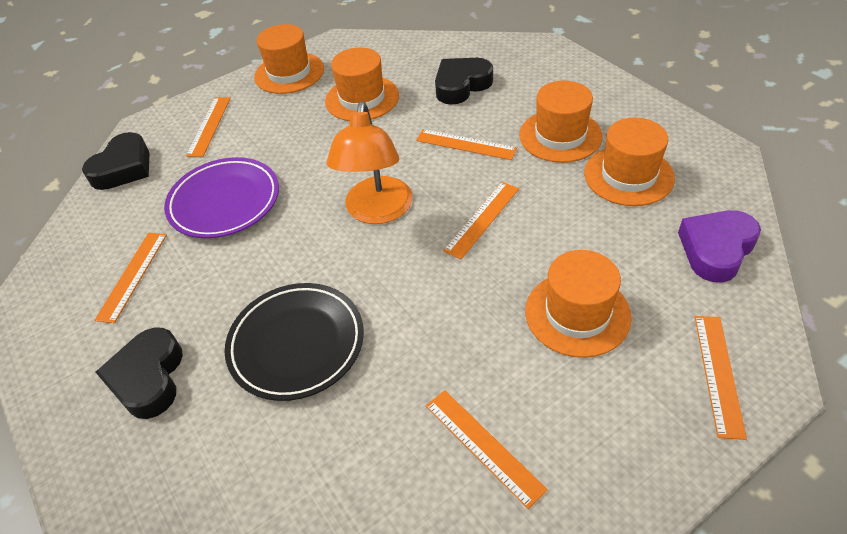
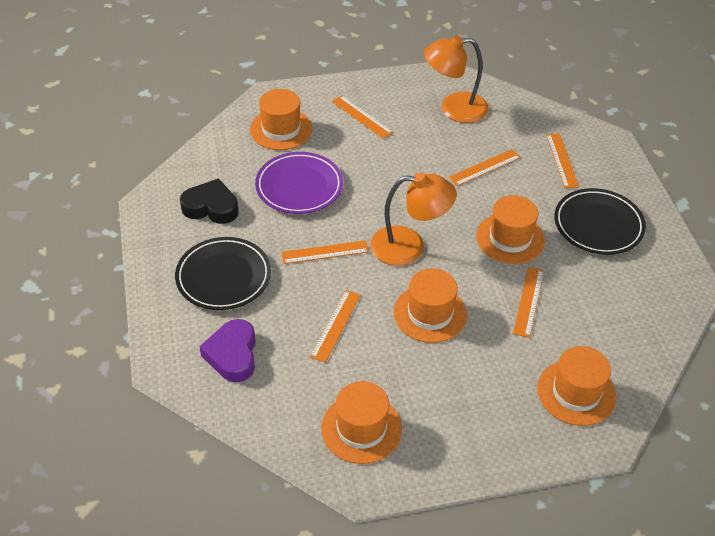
black heart: 3 -> 1
black plate: 1 -> 2
orange lamp: 1 -> 2

